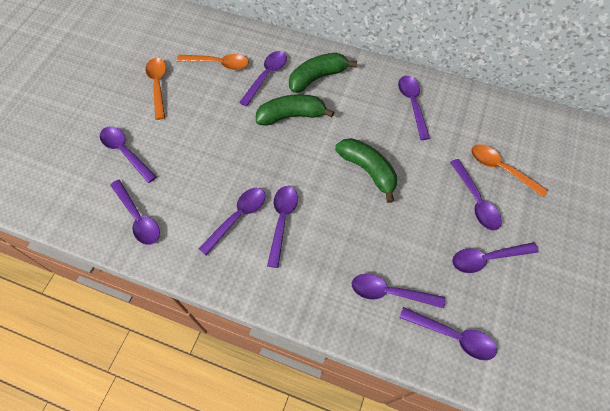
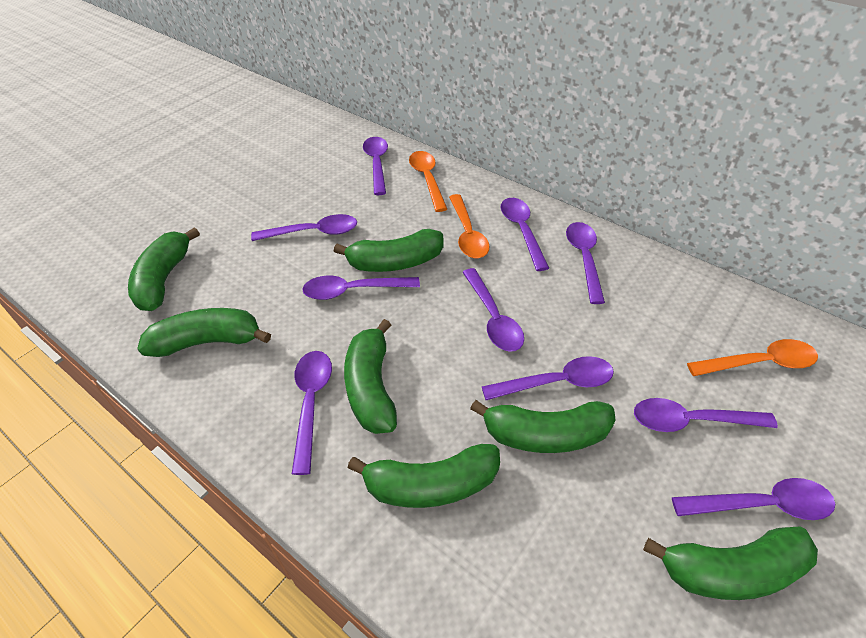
green banana: 3 -> 7

